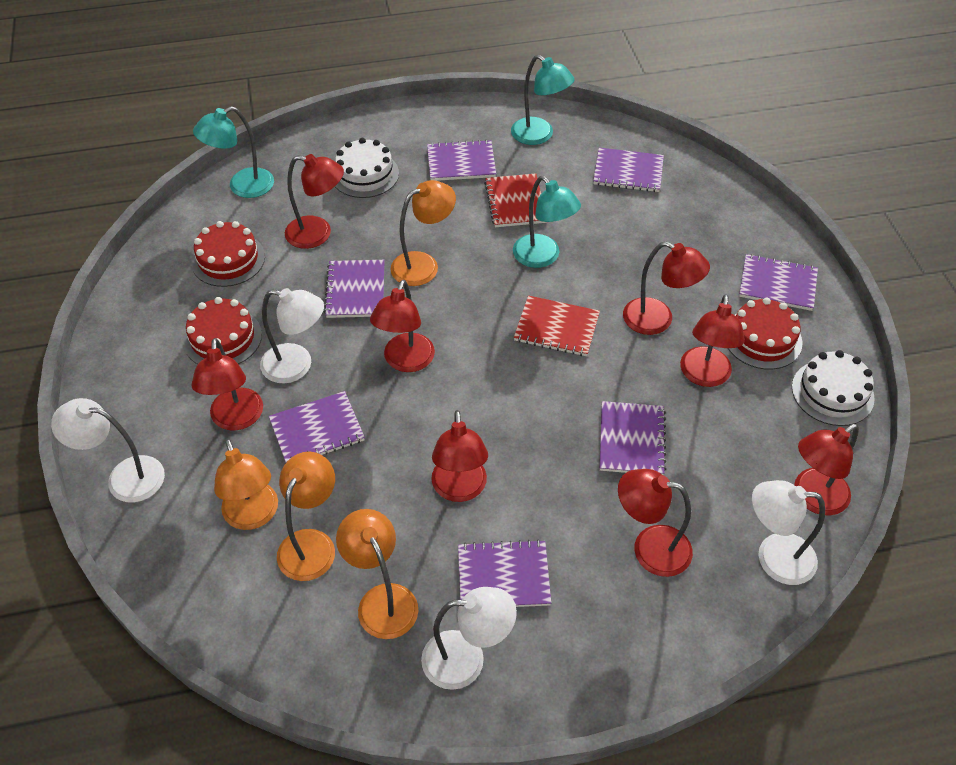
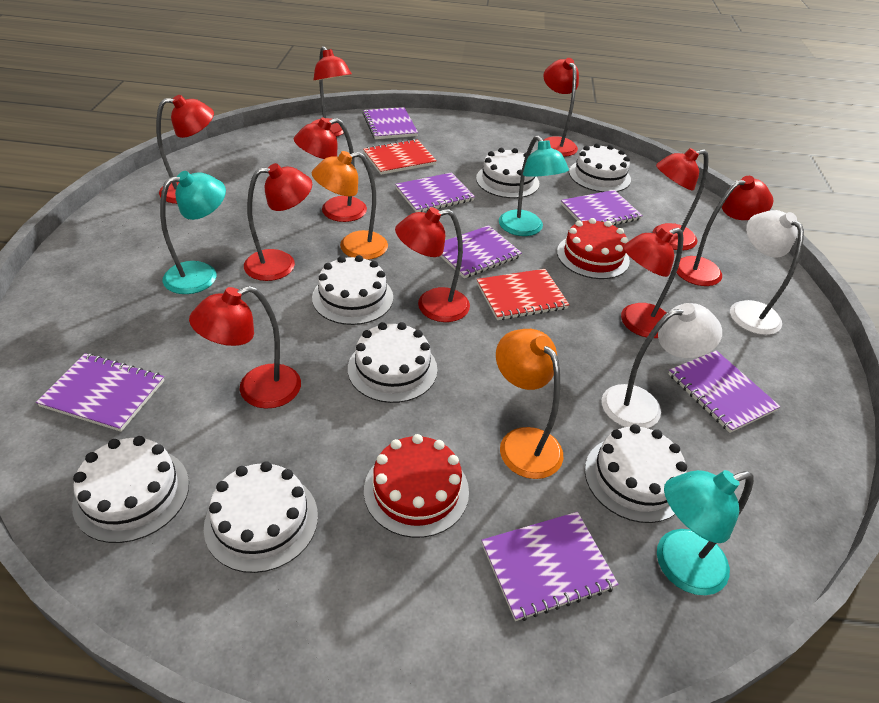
orange lamp: 4 -> 2
red cake: 3 -> 2
red lamp: 8 -> 10
white cake: 2 -> 7
white lamp: 4 -> 2

